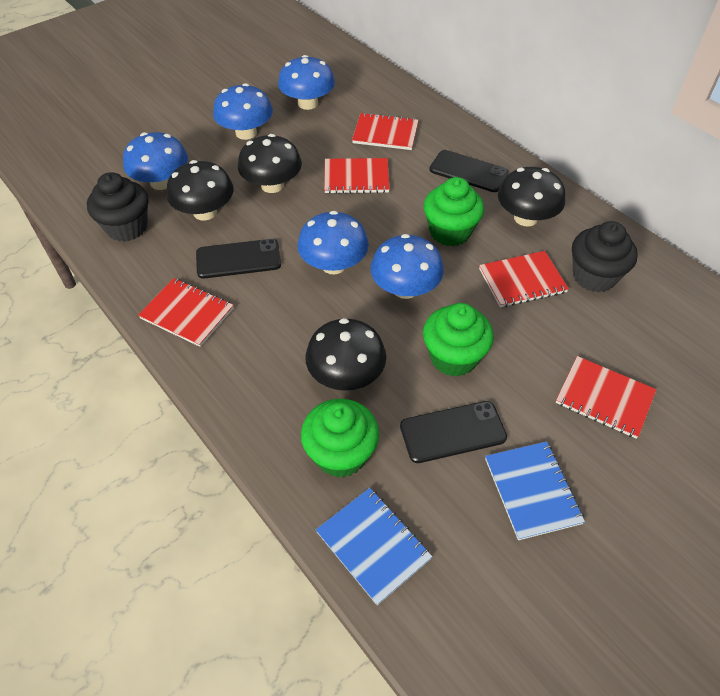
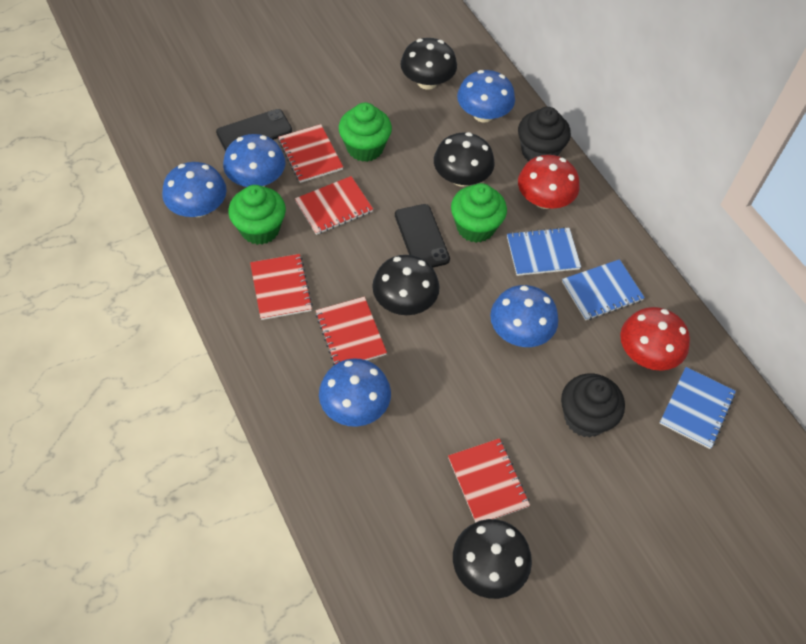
black phone: 3 -> 2
blue notebook: 2 -> 3
red mushroom: 0 -> 2

